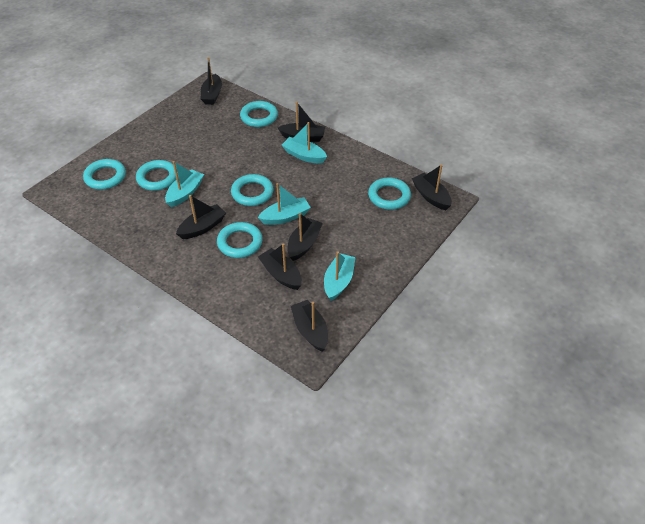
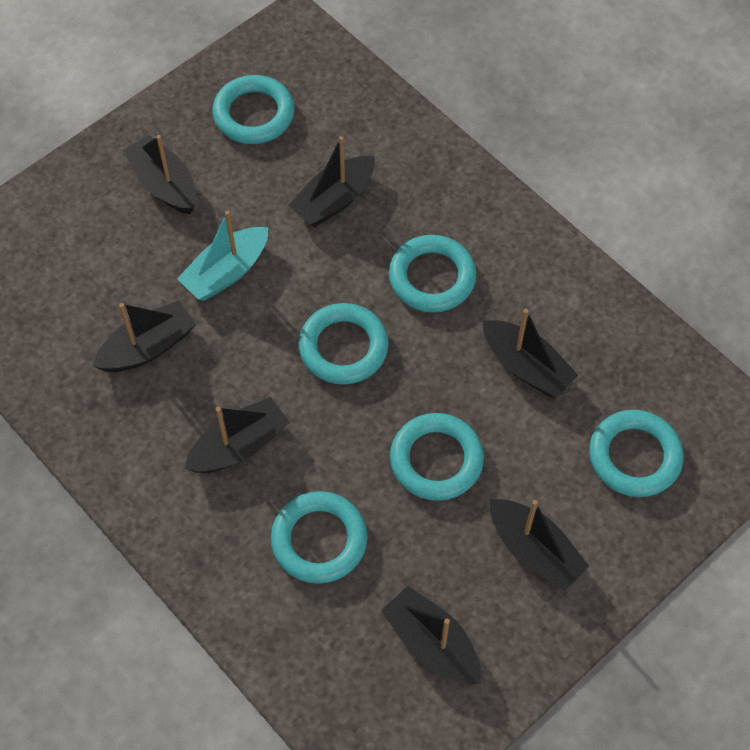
turquoise boat: 4 -> 1

